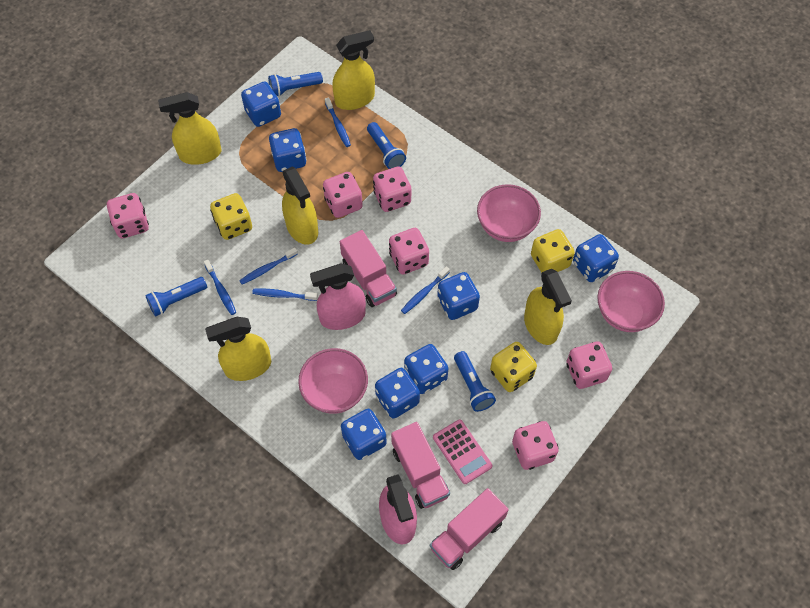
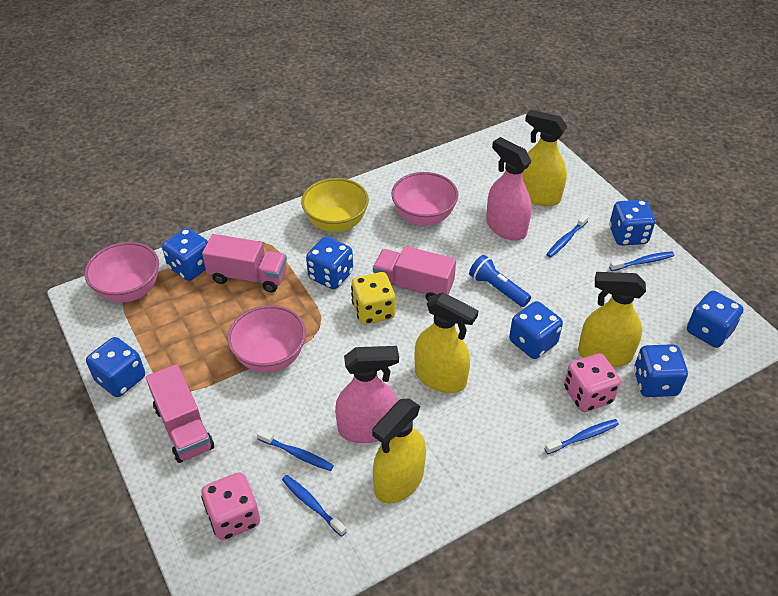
blue flashlight: 4 -> 1
pink calculator: 1 -> 0
pink dice: 6 -> 2
yellow bowl: 0 -> 1
yellow dice: 3 -> 1
yellow spray bottle: 5 -> 4

